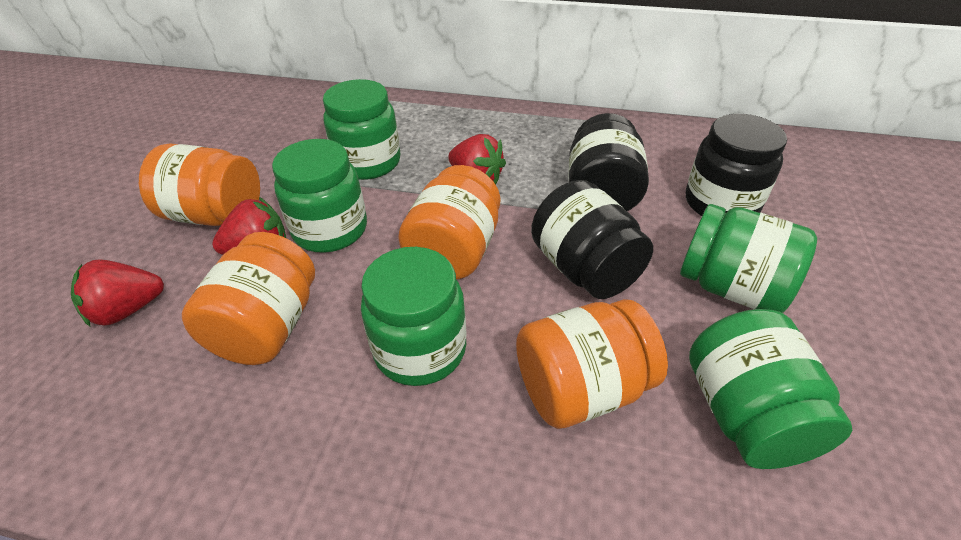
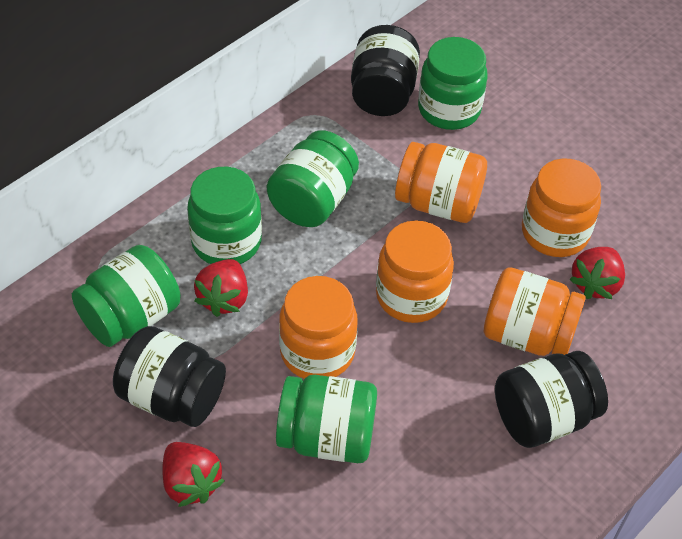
orange jar: 4 -> 5

